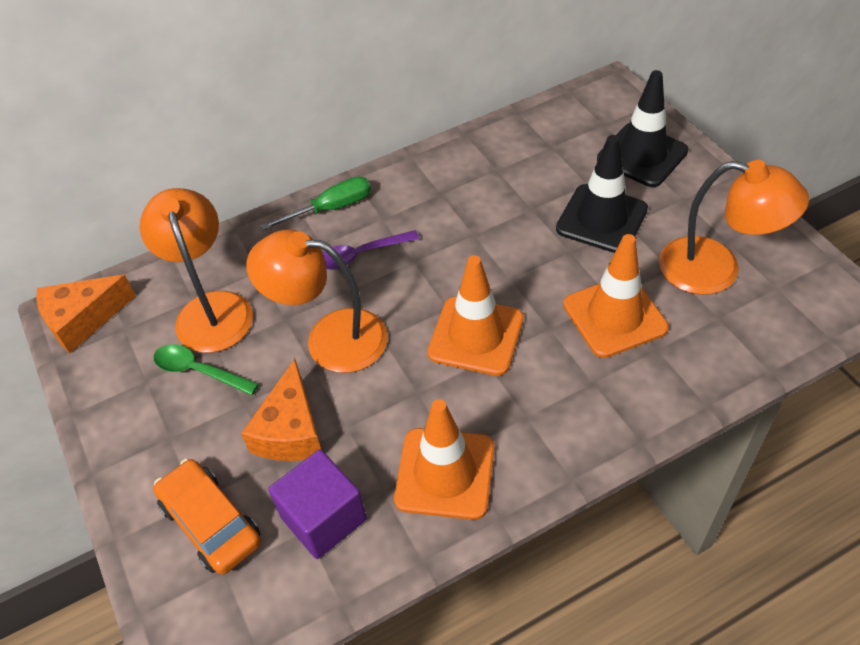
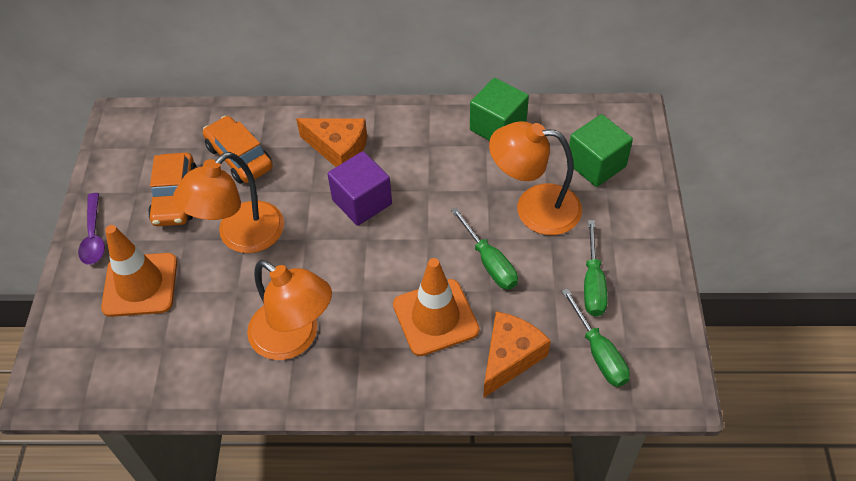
black traffic cone: 2 -> 0
green cube: 0 -> 2
green screwdriver: 1 -> 3
green spoon: 1 -> 0
orange car: 1 -> 2
orange traffic cone: 3 -> 2

